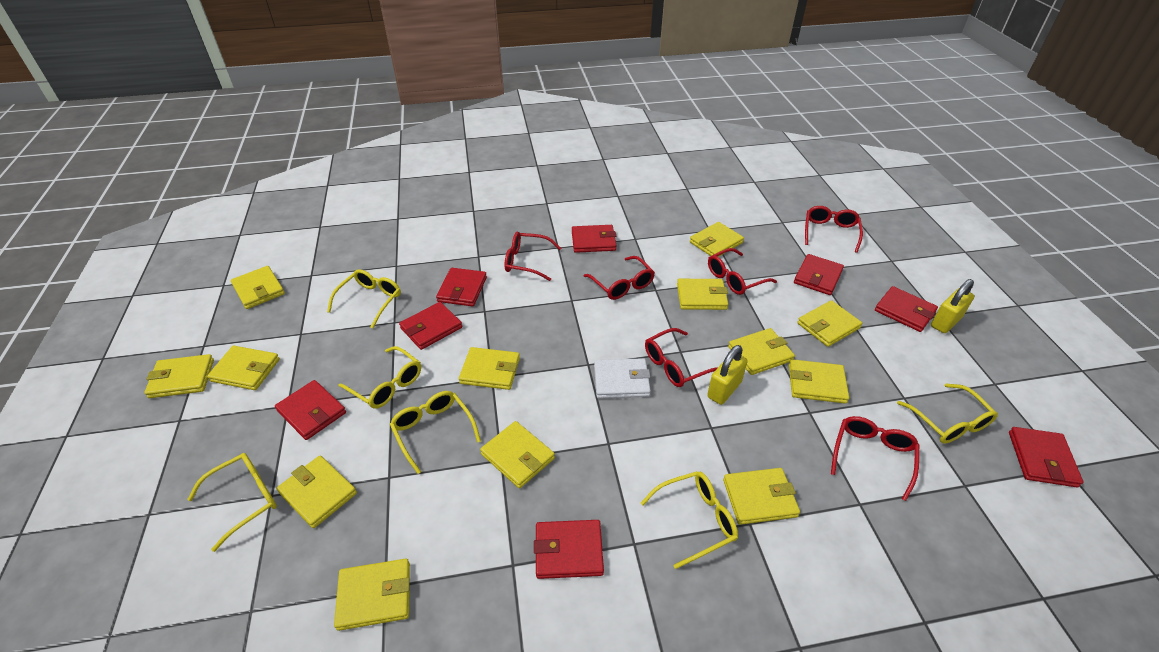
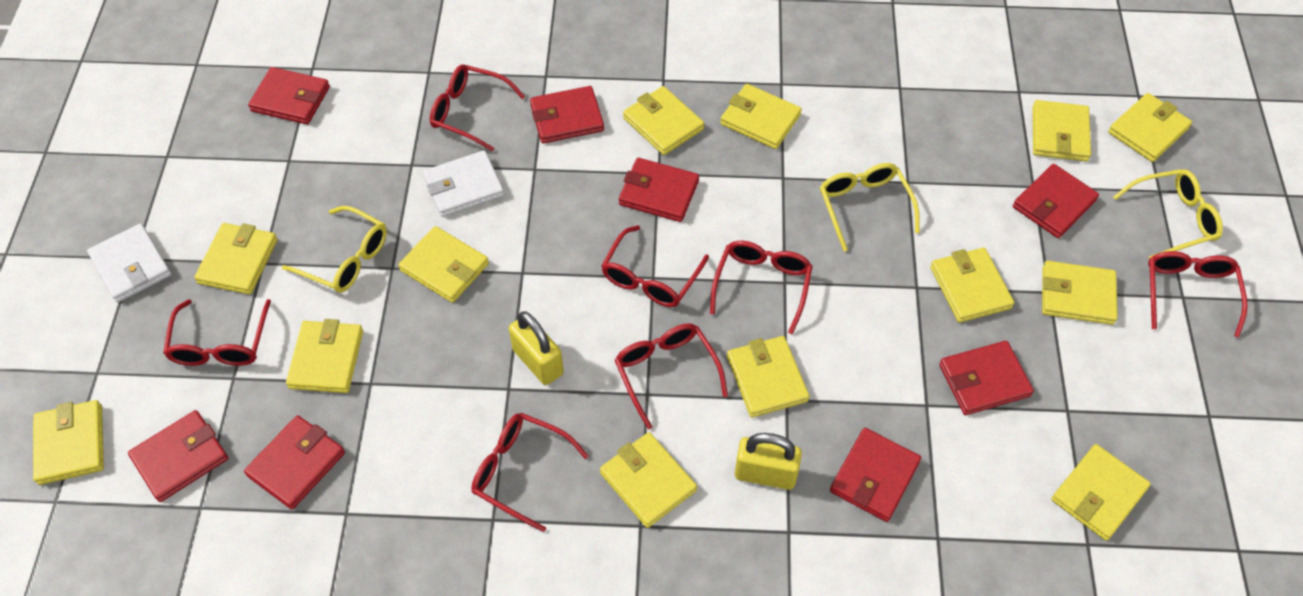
red glasses: 6 -> 7
white wallet: 1 -> 2
yellow glasses: 6 -> 3

